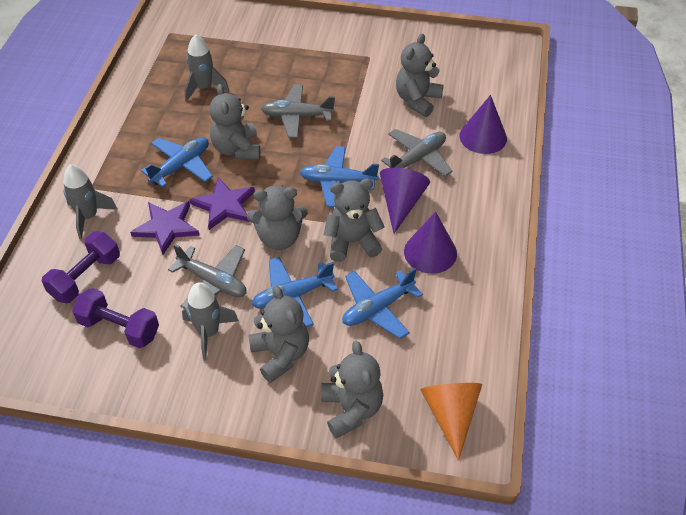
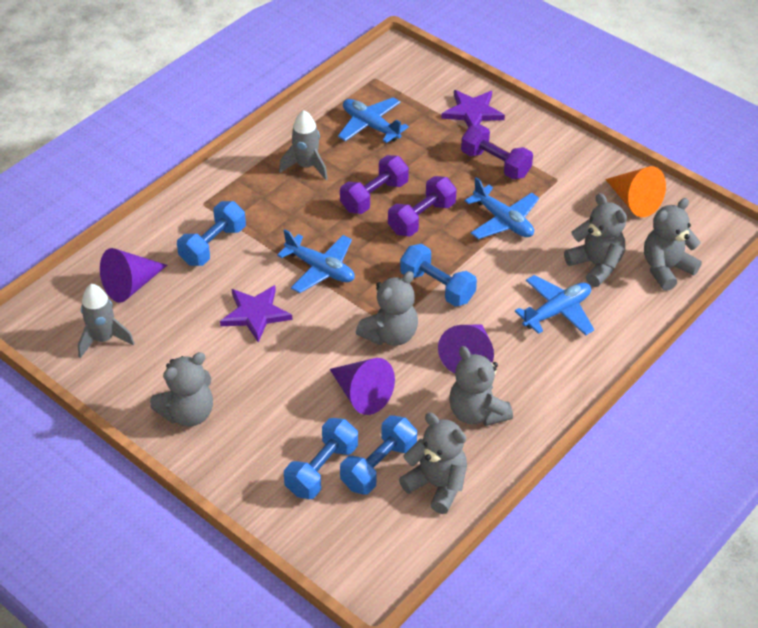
blue dumbbell: 0 -> 4
grey plane: 3 -> 0
grey rocket: 3 -> 2
purple dumbbell: 2 -> 3

